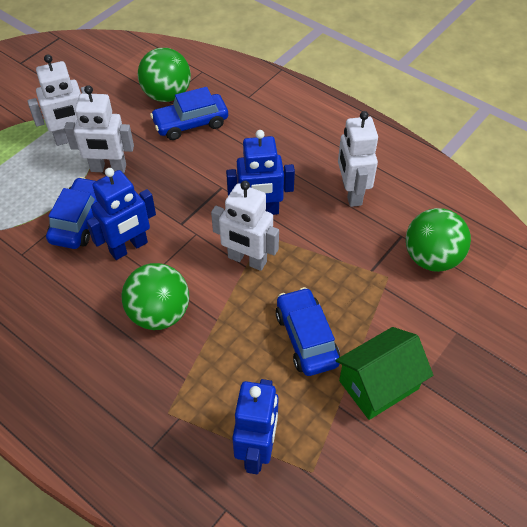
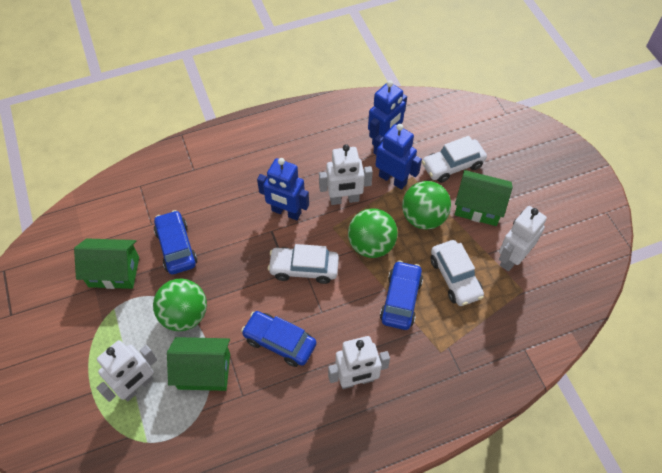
green house: 1 -> 3
white car: 0 -> 3

